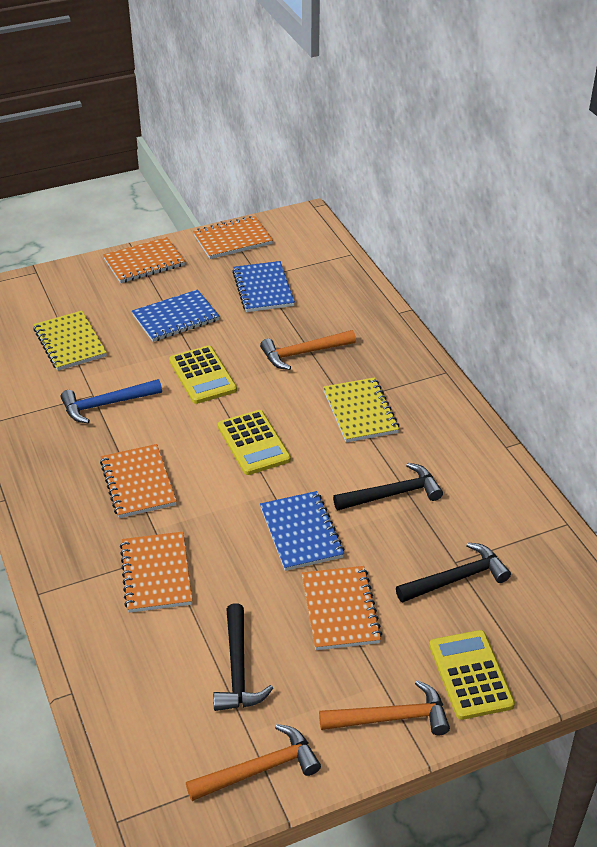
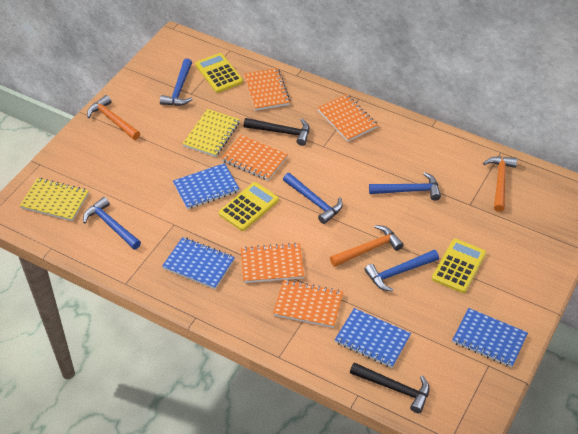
black hammer: 3 -> 2
blue hammer: 1 -> 5
blue notebook: 3 -> 4

